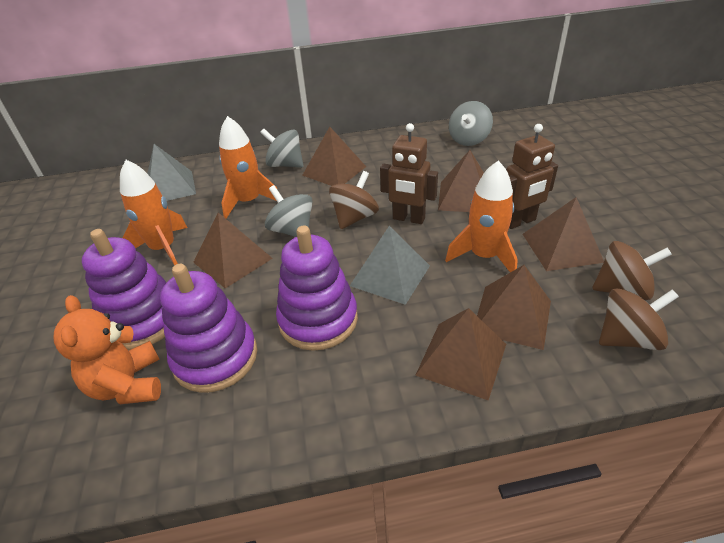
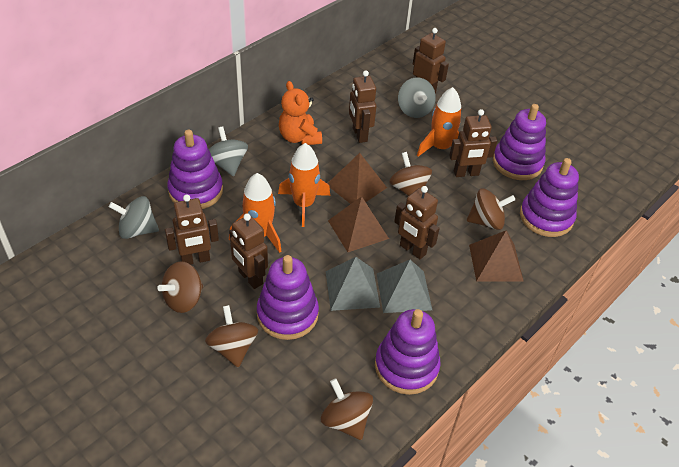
brown pyramid: 6 -> 3
brown robot: 2 -> 6
brown spinning top: 3 -> 5
purple stacking toy: 3 -> 5

